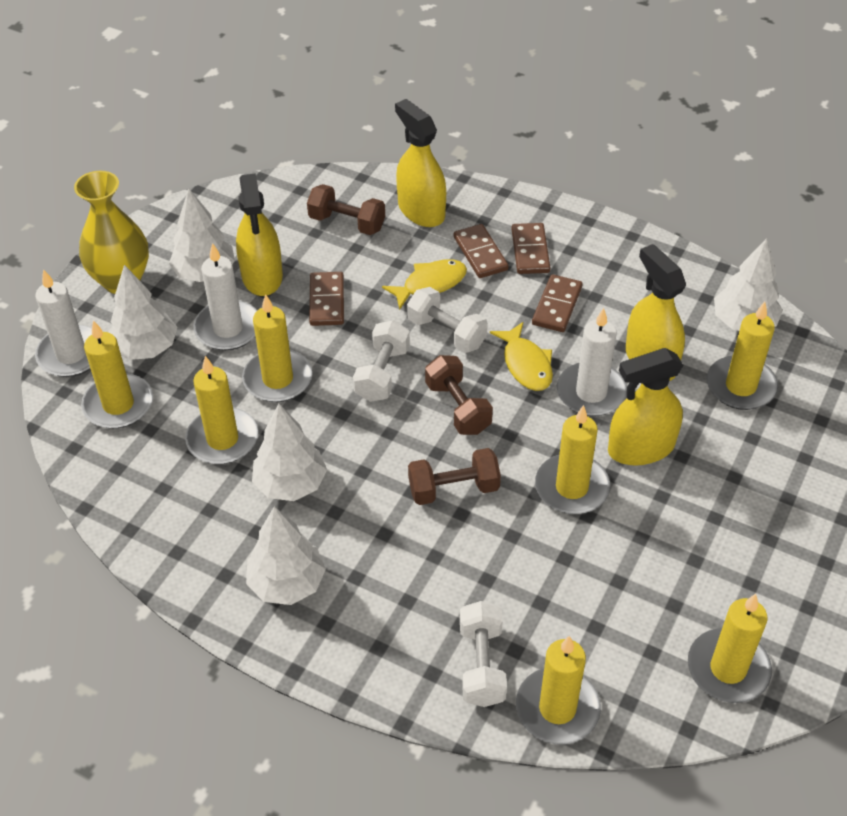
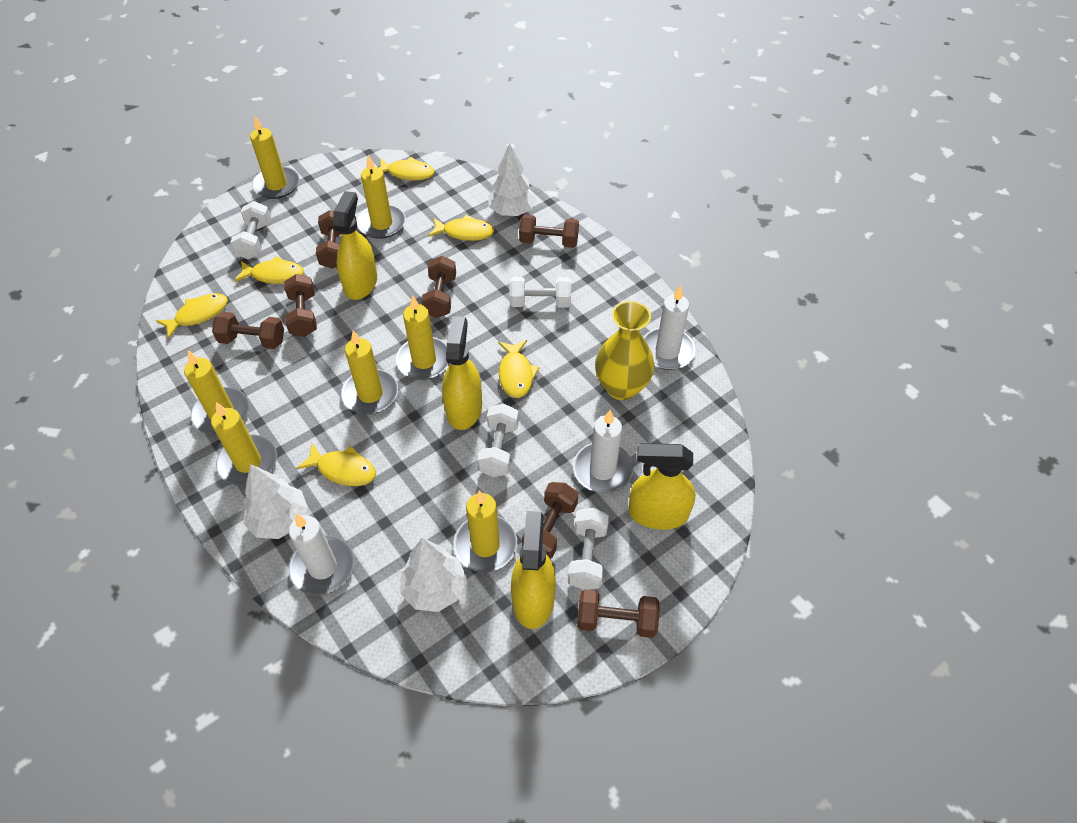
brown domino: 4 -> 0
brown dumbbell: 3 -> 7
white dumbbell: 3 -> 4
white tree: 5 -> 3
yellow fish: 2 -> 6

